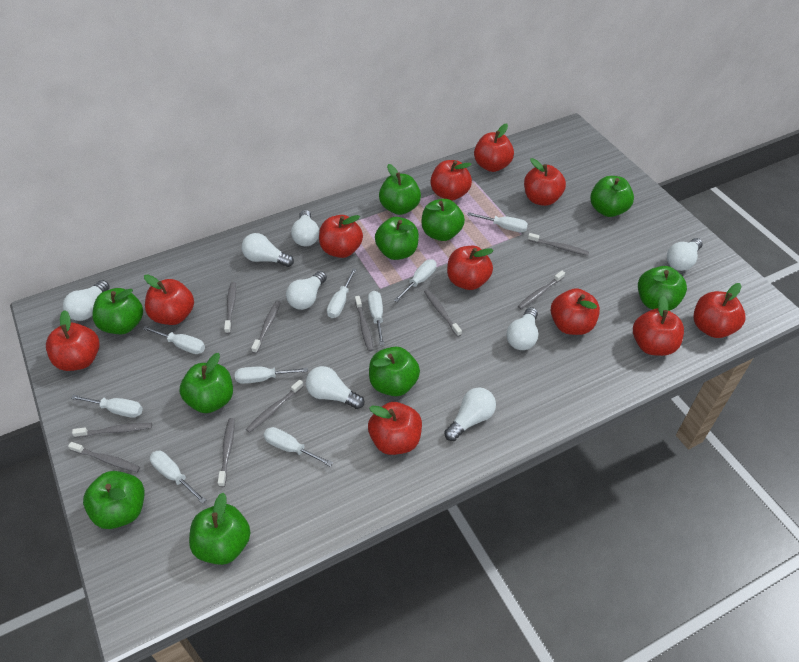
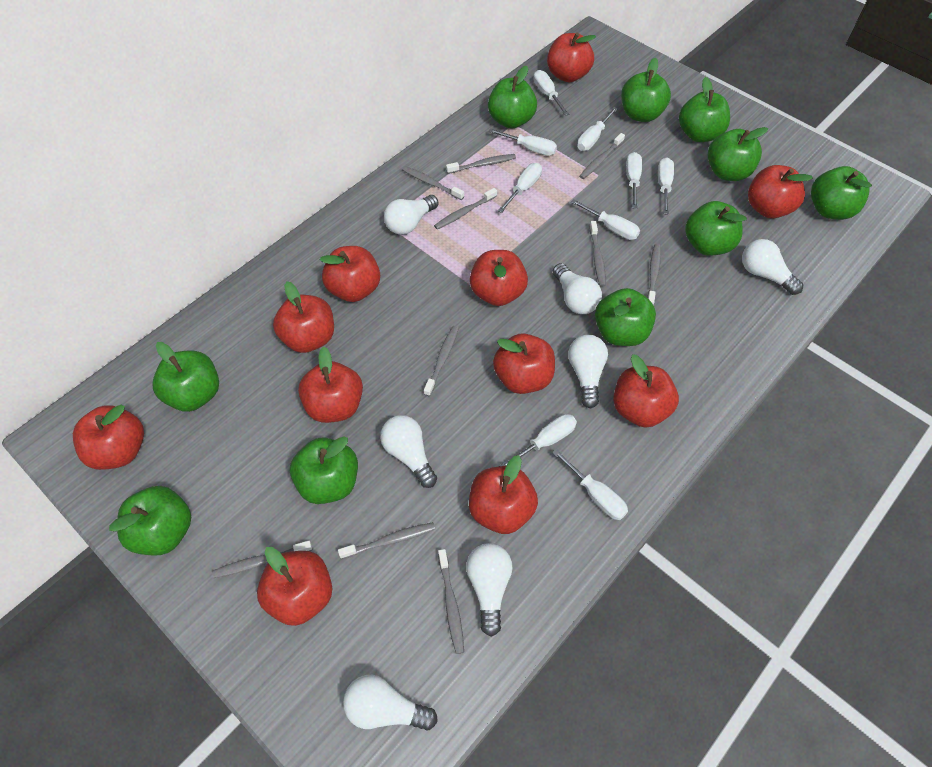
white light bulb: 8 -> 7

